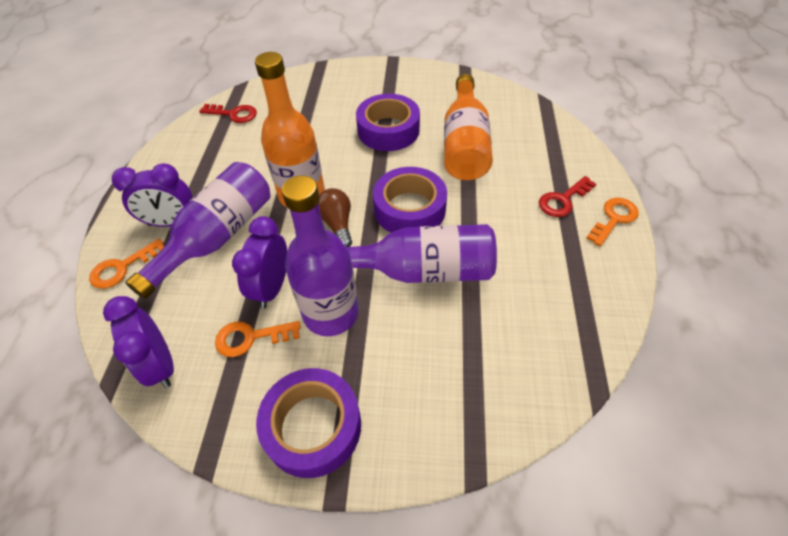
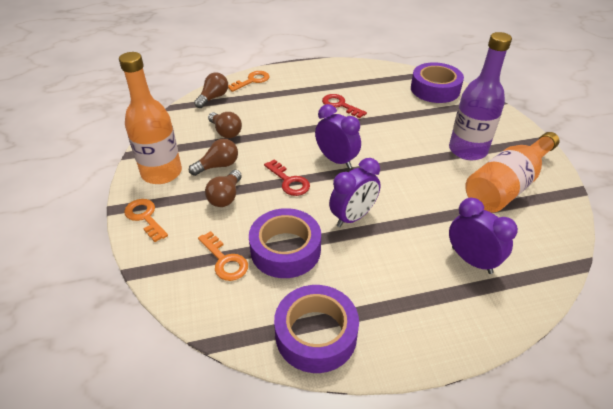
brown light bulb: 1 -> 4
purple bottle: 3 -> 1

